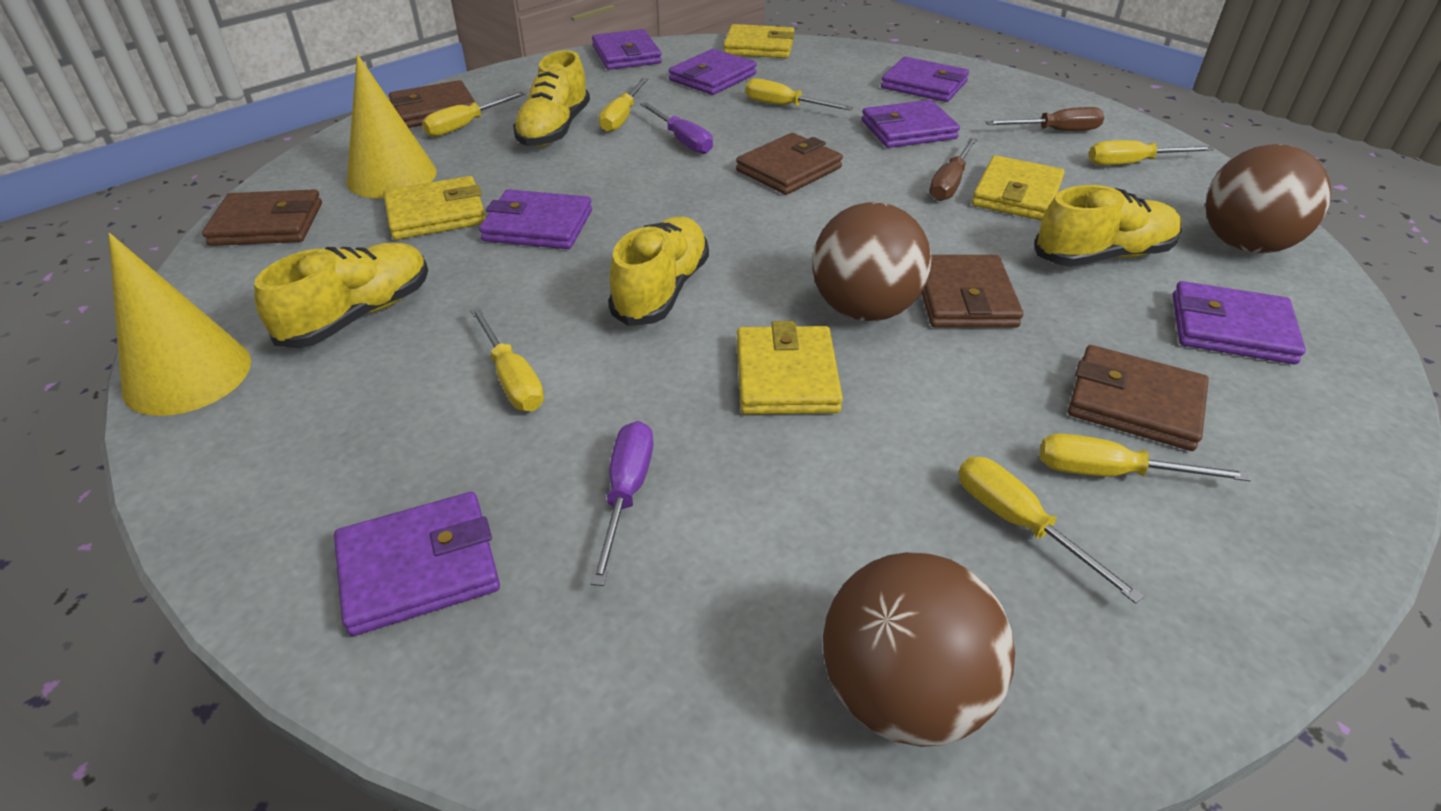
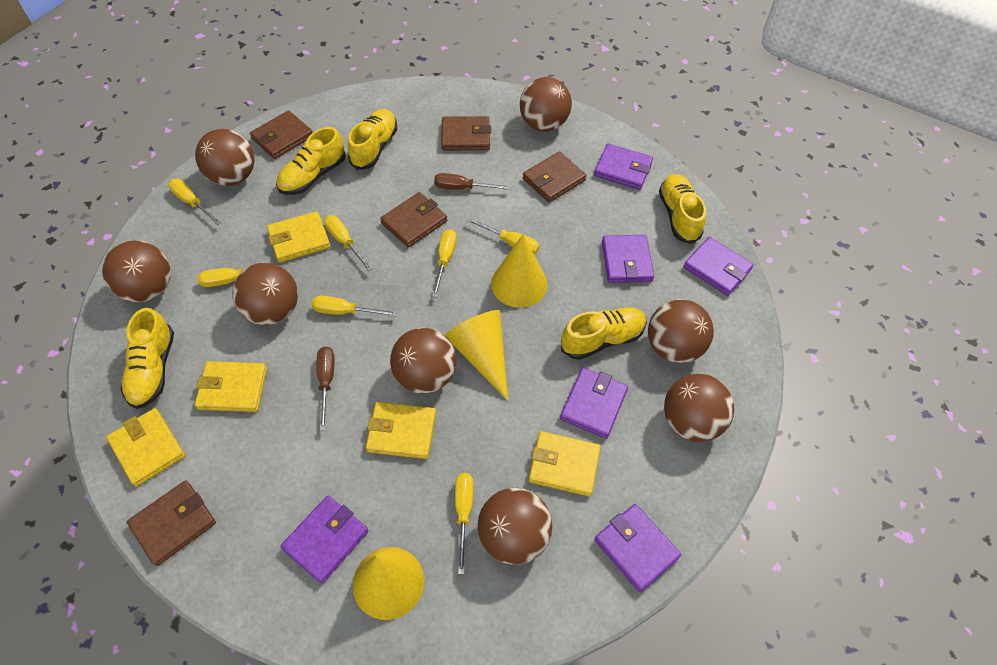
brown ball: 3 -> 8
purple screwdriver: 2 -> 0
purple wallet: 7 -> 6
yellow cone: 2 -> 3
yellow shoe: 4 -> 5
yellow wallet: 4 -> 5

